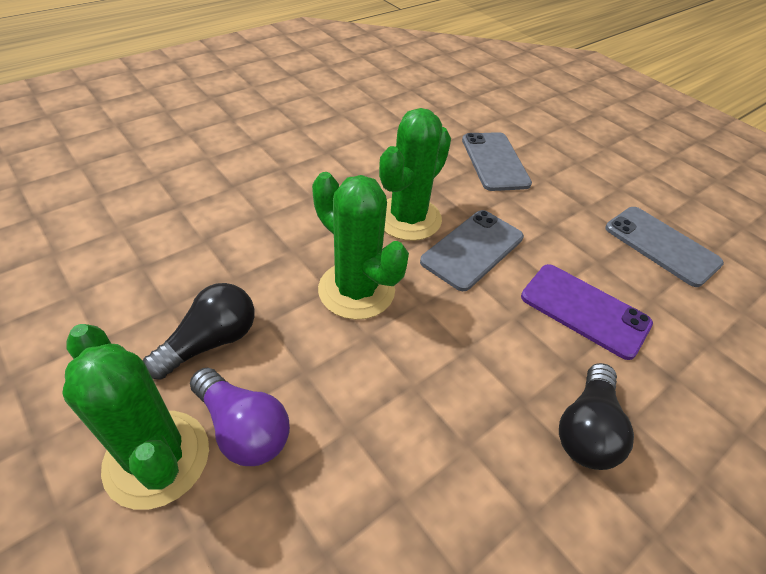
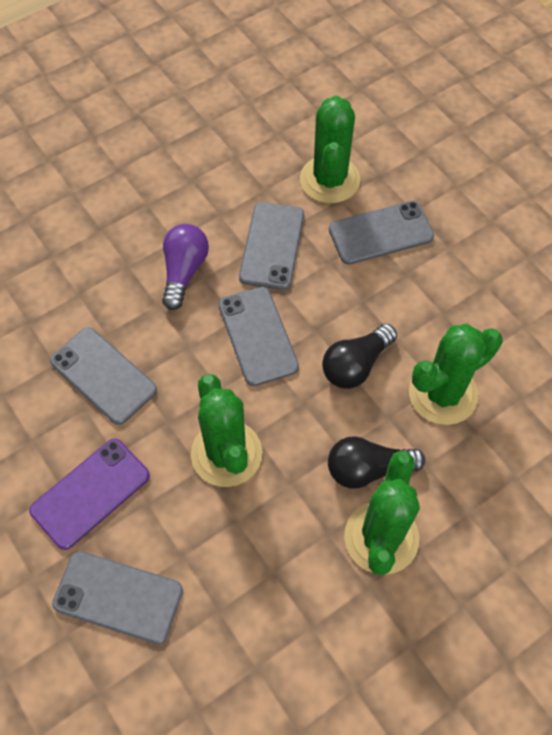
green cactus: 3 -> 4
grey phone: 3 -> 5

